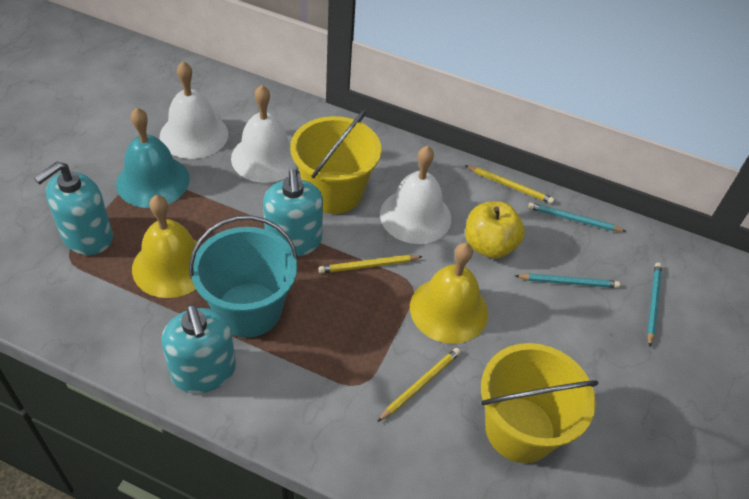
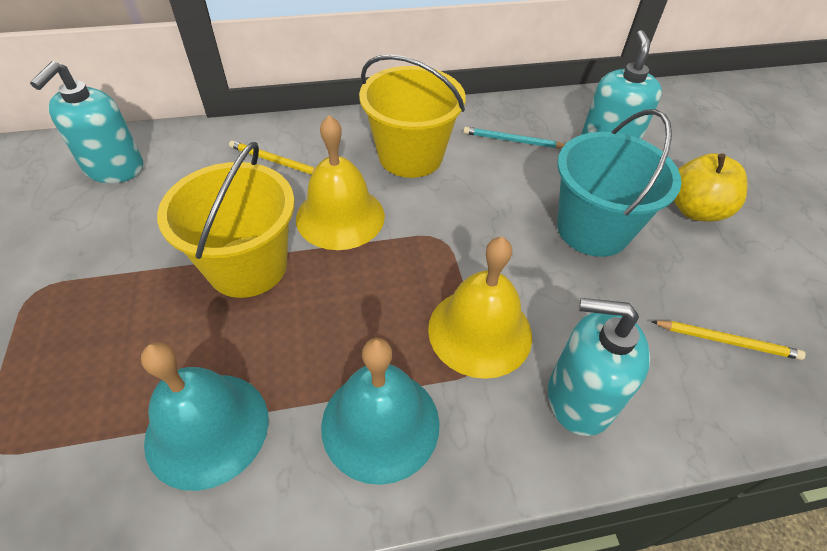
turquoise bell: 1 -> 2
turquoise pencil: 3 -> 1
white bell: 3 -> 0
yellow pencil: 3 -> 2

